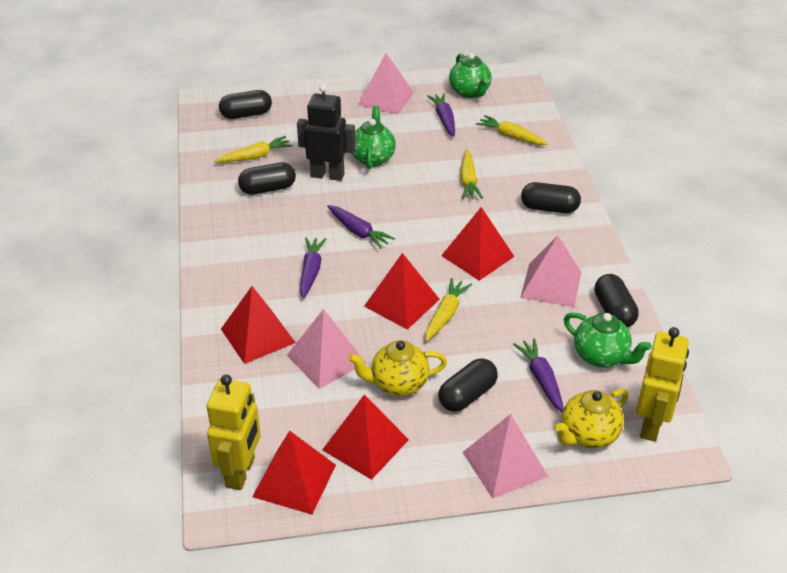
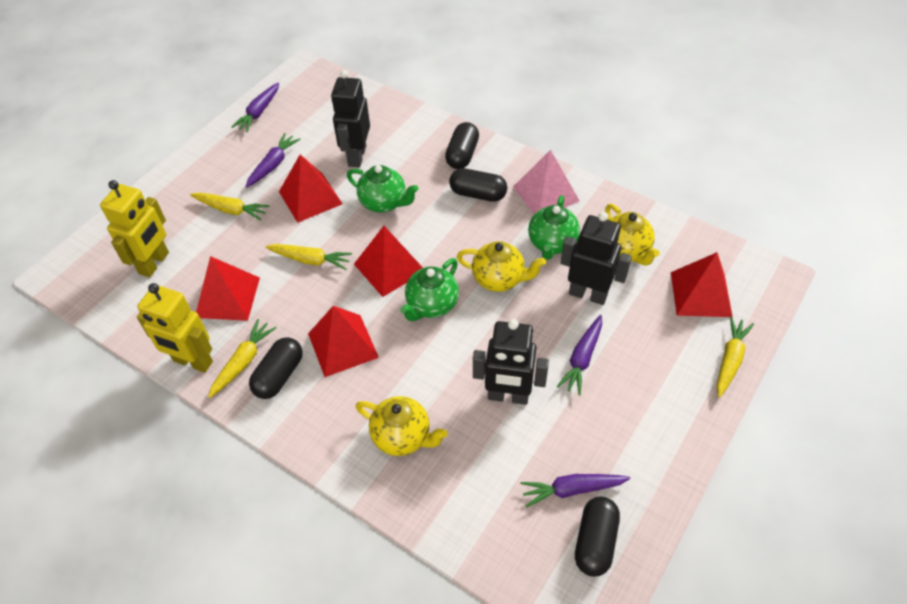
black capsule: 5 -> 4
black robot: 1 -> 3
pink pyramid: 4 -> 1
yellow teapot: 2 -> 3

